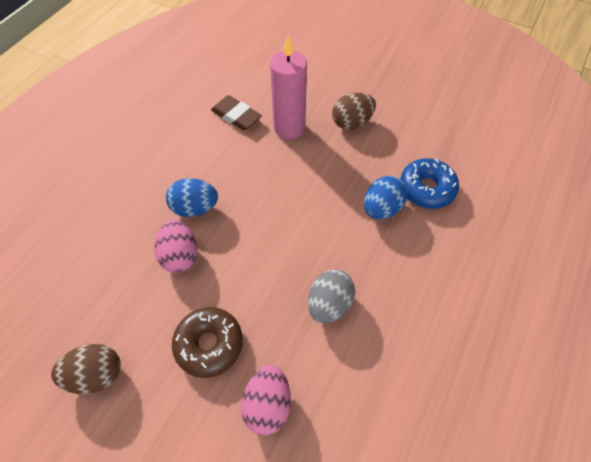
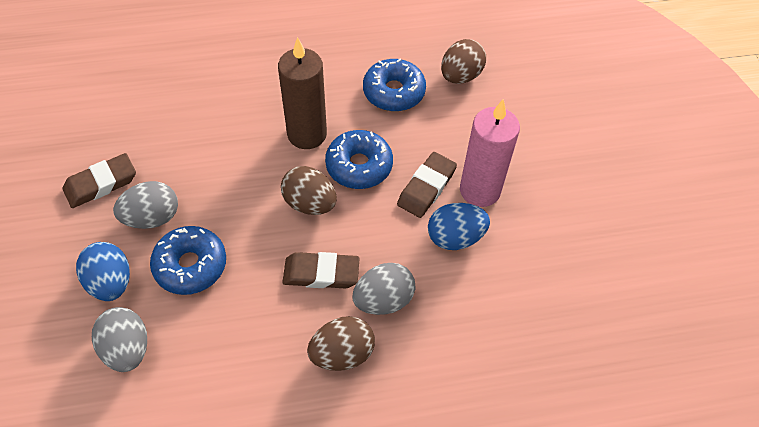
blue donut: 1 -> 3
brown candle: 0 -> 1
brown donut: 1 -> 0
brown egg: 2 -> 3
brown eraser: 1 -> 3
grey egg: 1 -> 3
pink egg: 2 -> 0

